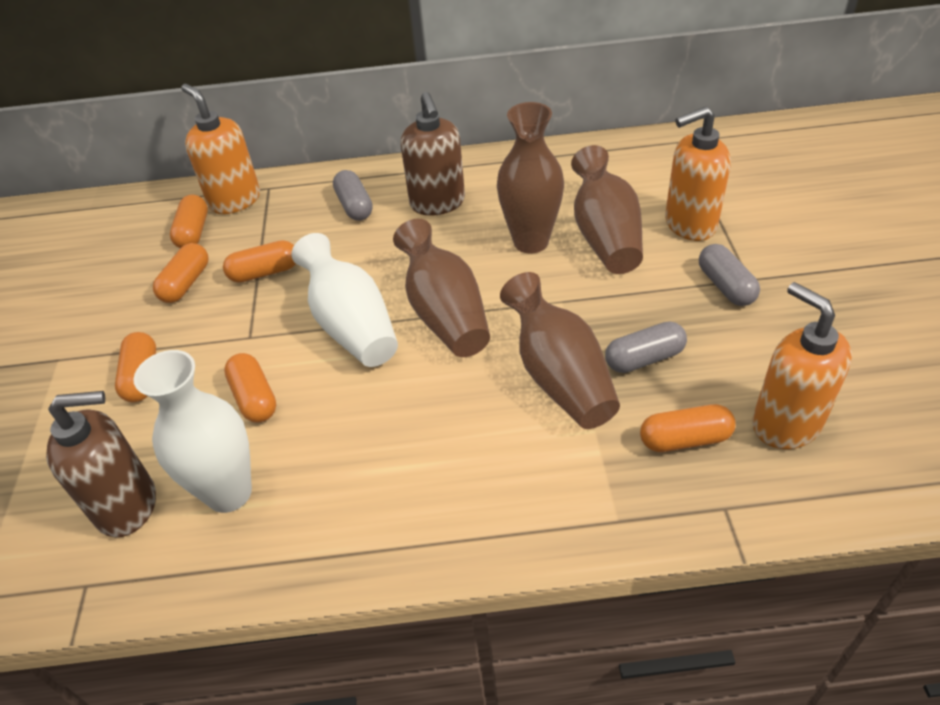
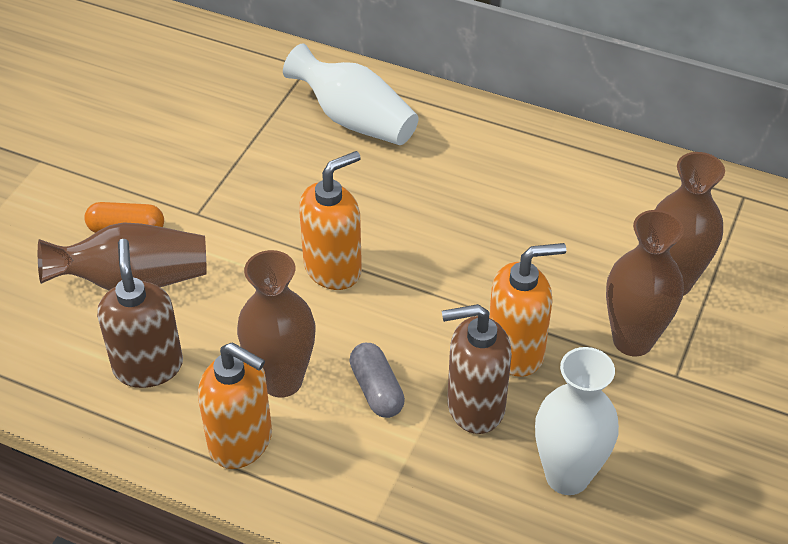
grey capsule: 3 -> 1
orange capsule: 6 -> 1

